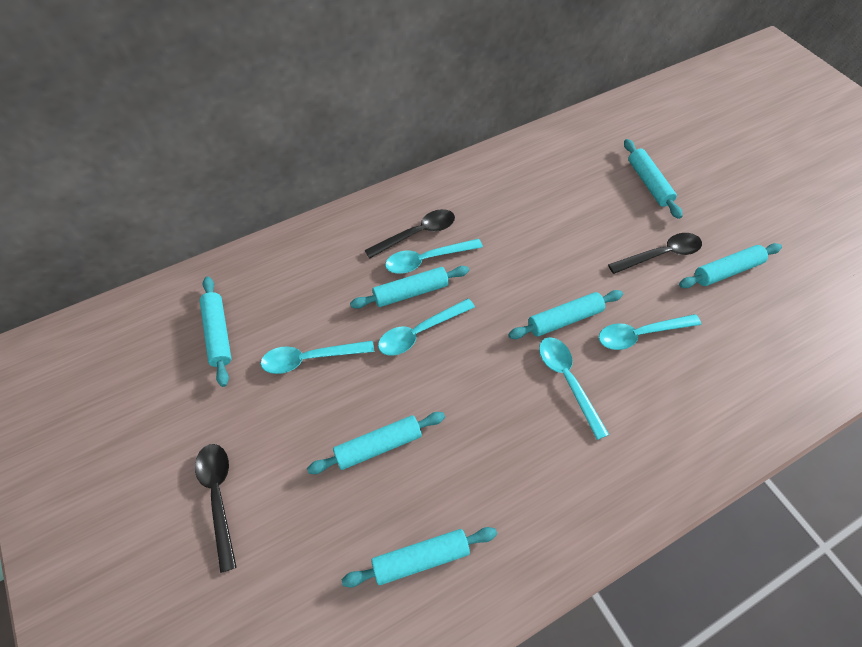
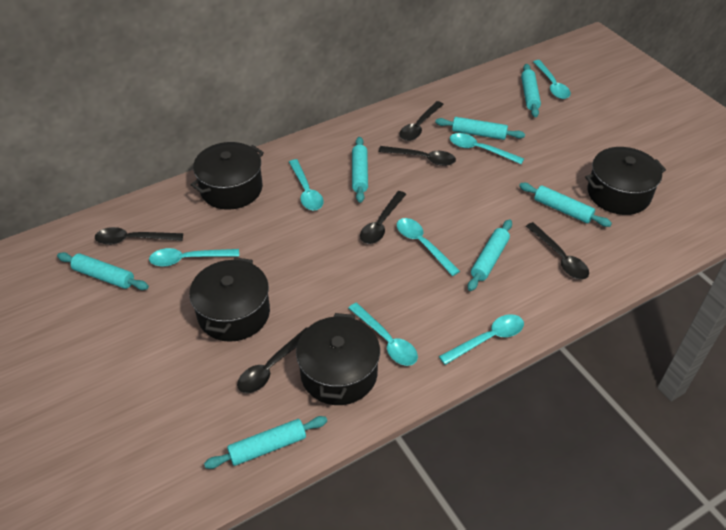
black pot: 0 -> 4
black spoon: 3 -> 6
turquoise spoon: 5 -> 7

